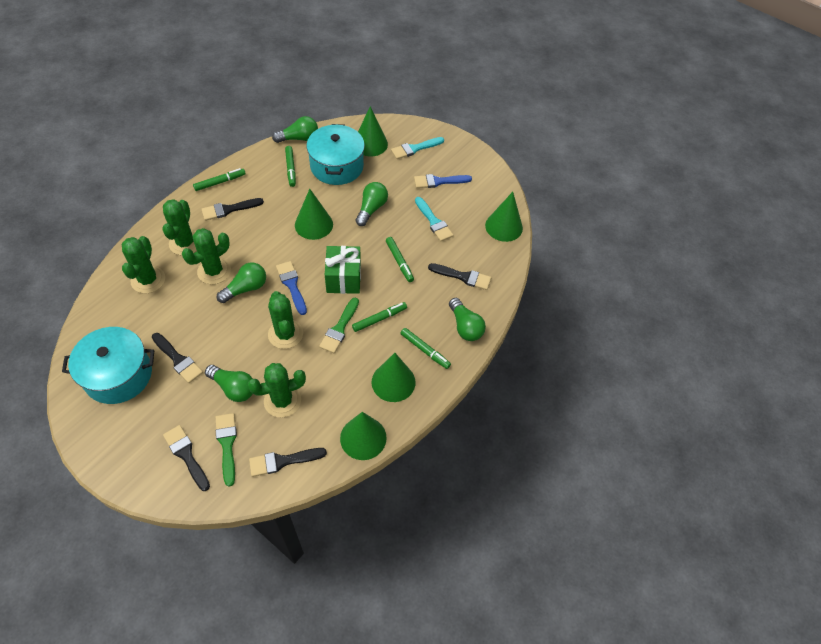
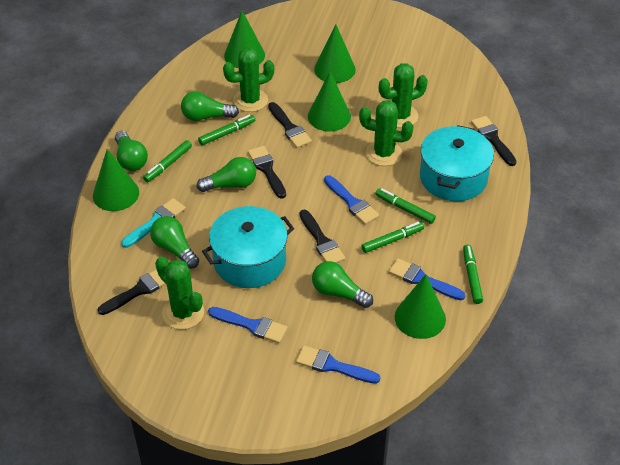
blue brush: 2 -> 4
green brush: 2 -> 0
green cactus: 5 -> 4
green gift: 1 -> 0
turquoise brush: 2 -> 1

